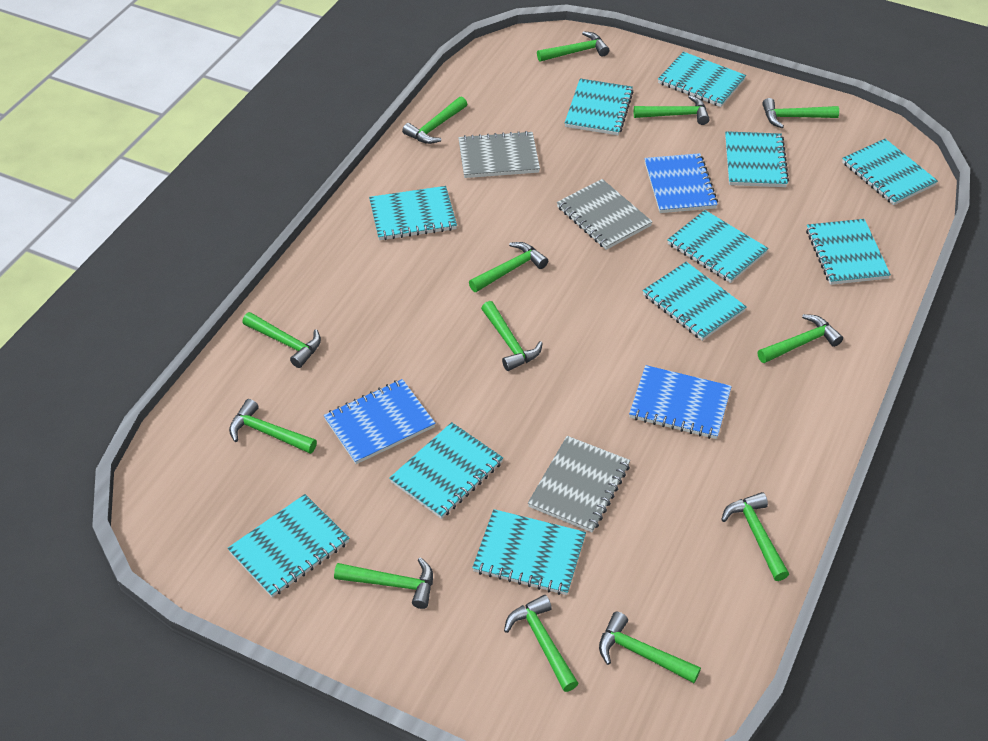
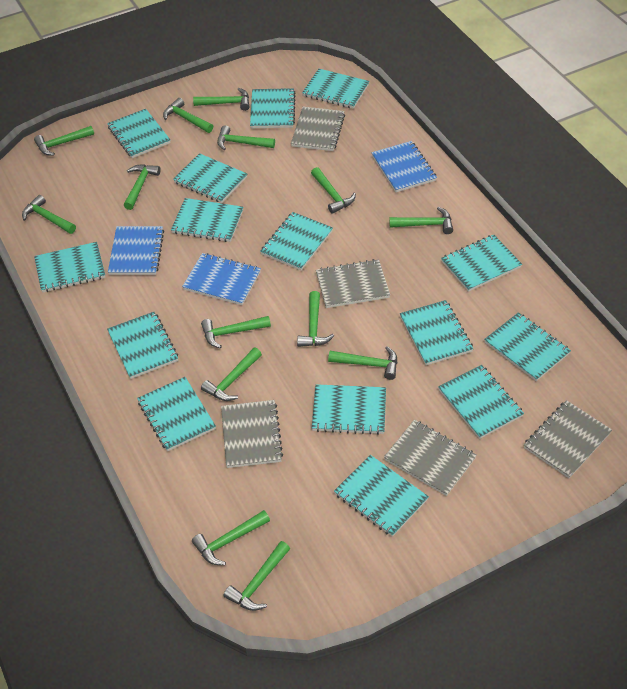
green hammer: 13 -> 14
grey notebook: 3 -> 5
turquoise notebook: 11 -> 15

